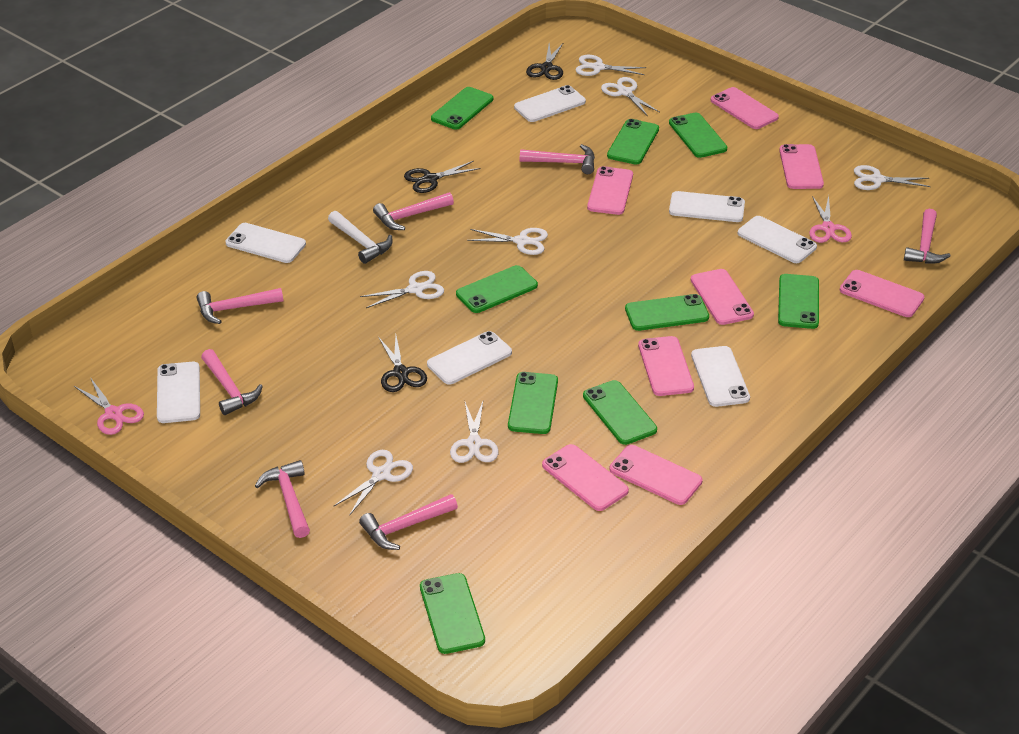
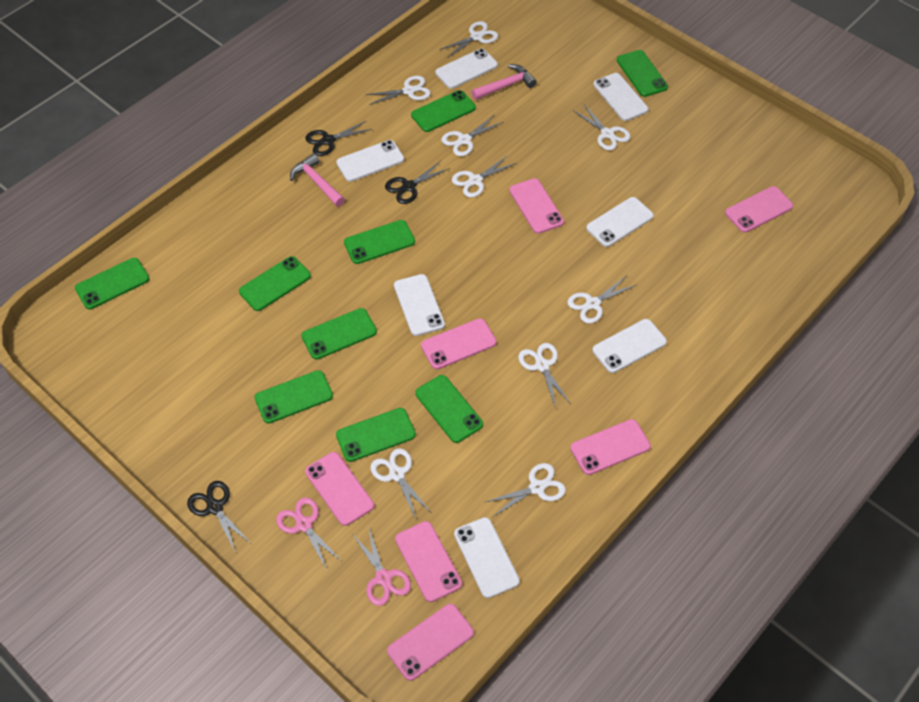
pink hammer: 7 -> 2
pink phone: 8 -> 7
white hammer: 1 -> 0
white scissors: 7 -> 9

